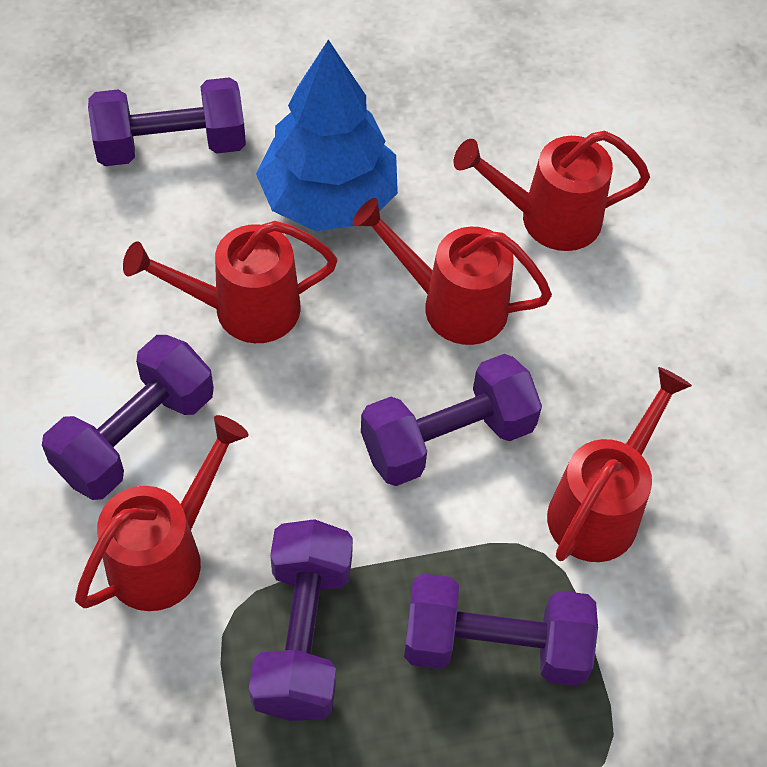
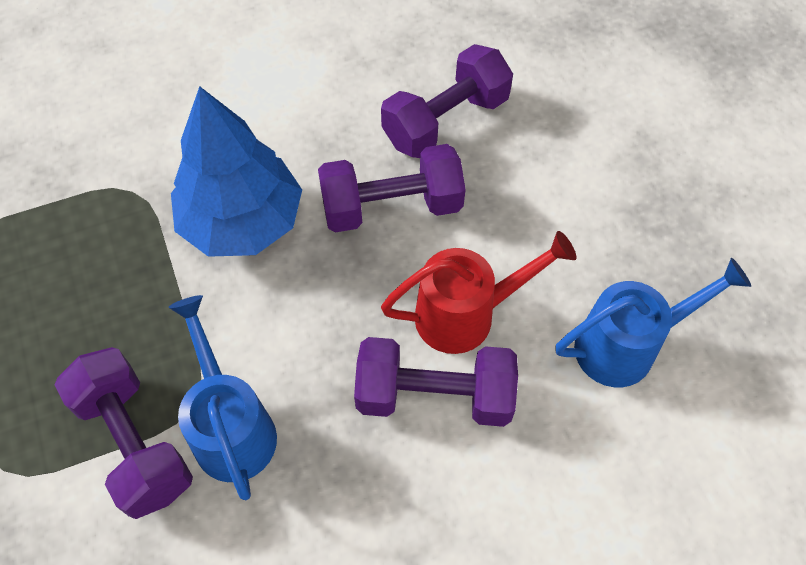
blue watering can: 0 -> 2
purple dumbbell: 5 -> 4
red watering can: 5 -> 1

